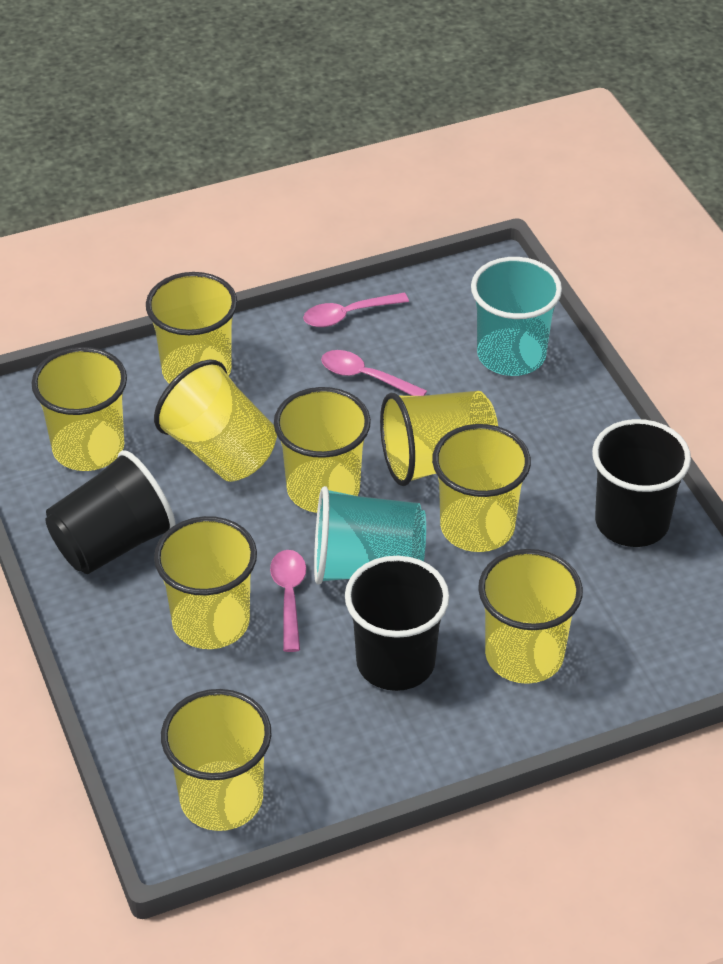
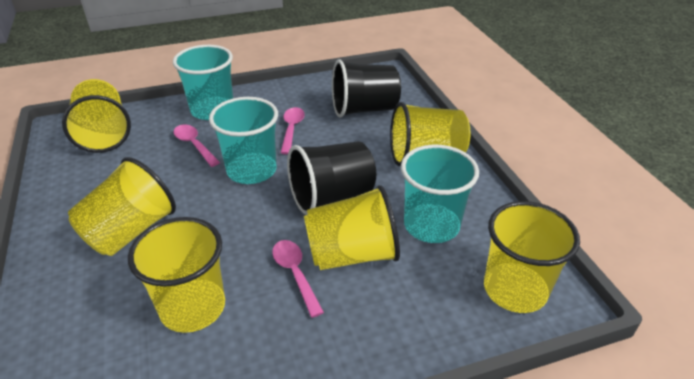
black cup: 3 -> 2
turquoise cup: 2 -> 3
yellow cup: 9 -> 6

